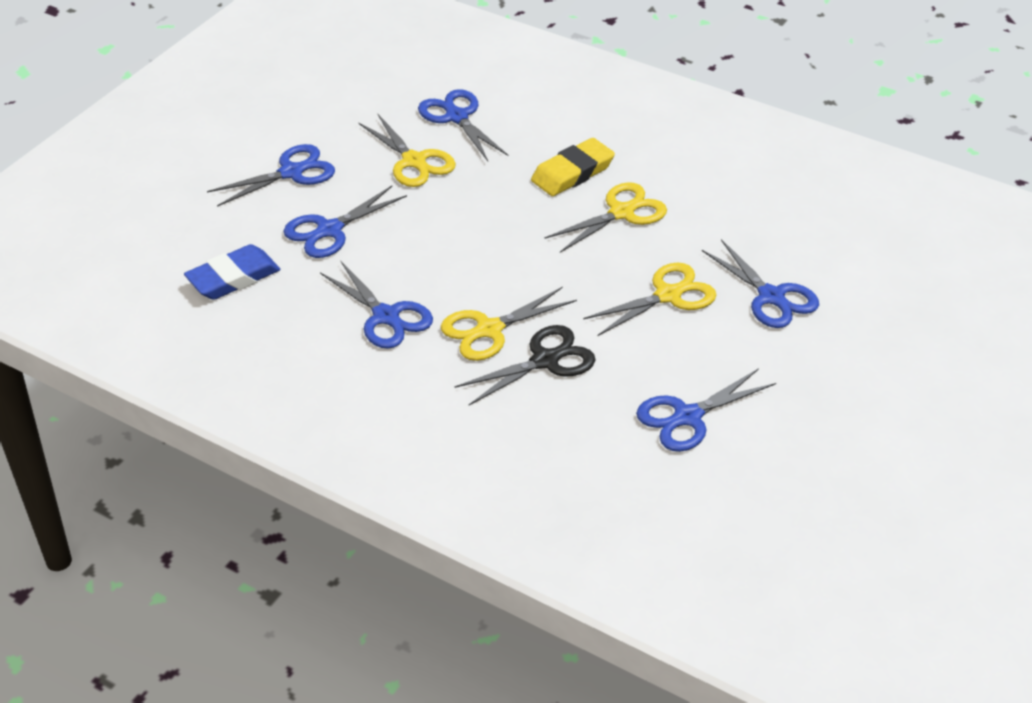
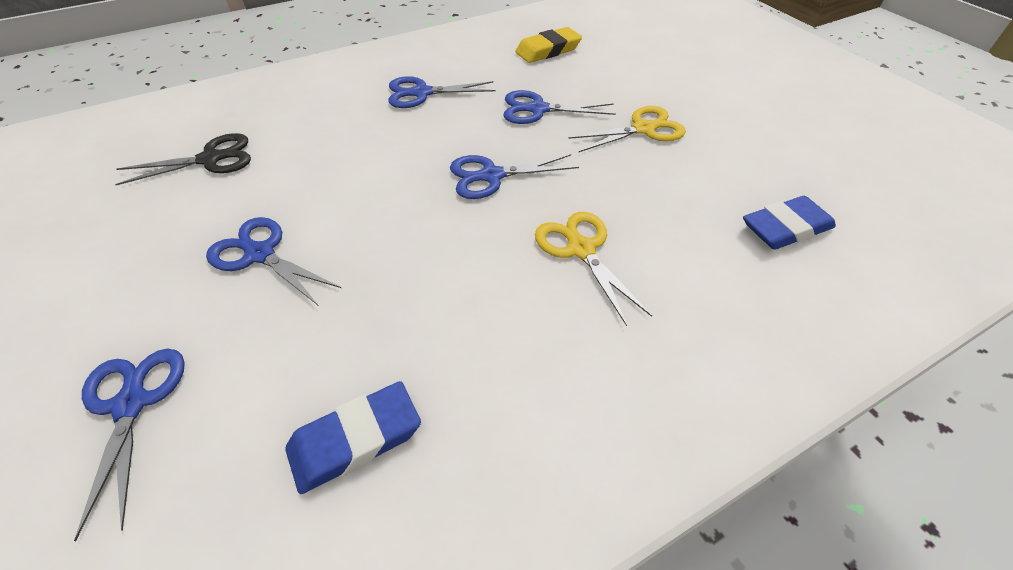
blue eraser: 1 -> 2
blue scissors: 6 -> 5
yellow scissors: 4 -> 2

